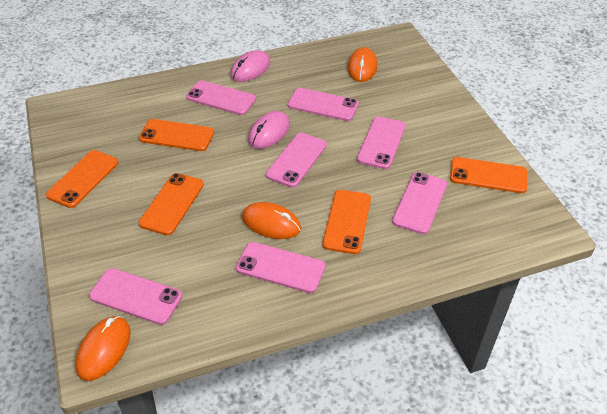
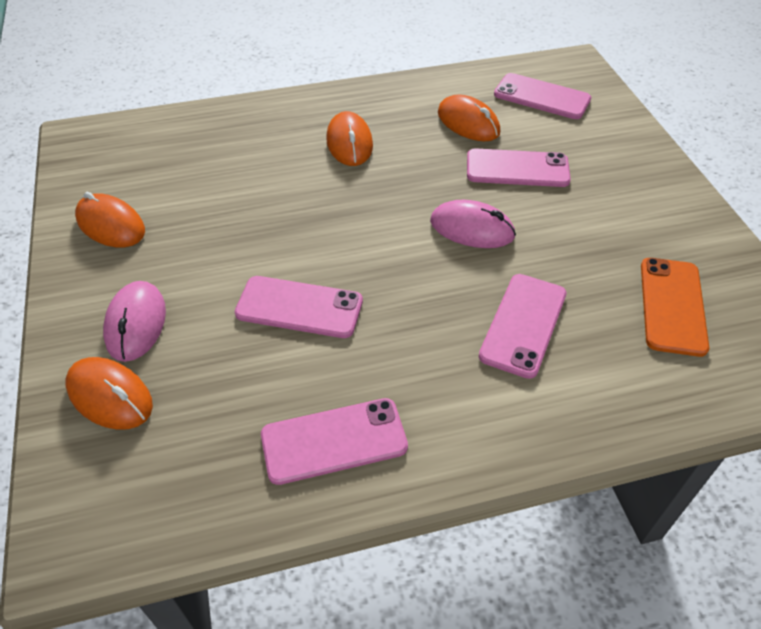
orange mouse: 3 -> 4
orange phone: 5 -> 1
pink phone: 7 -> 5

